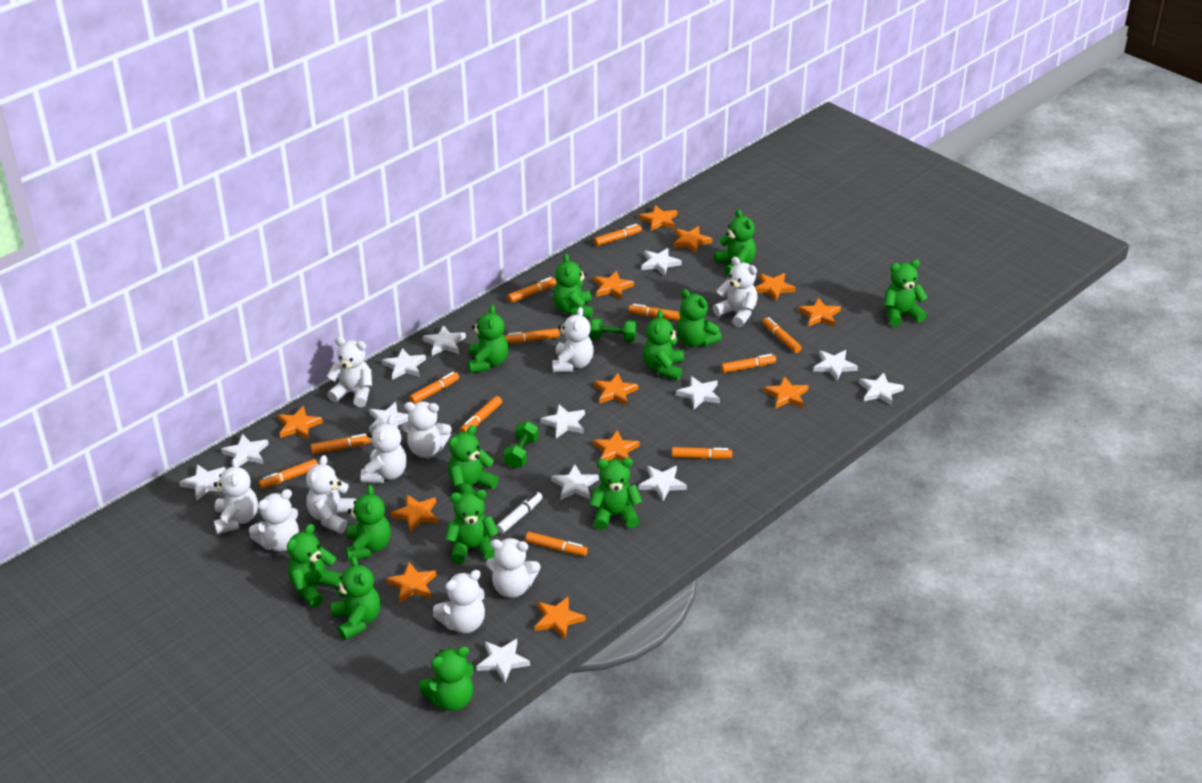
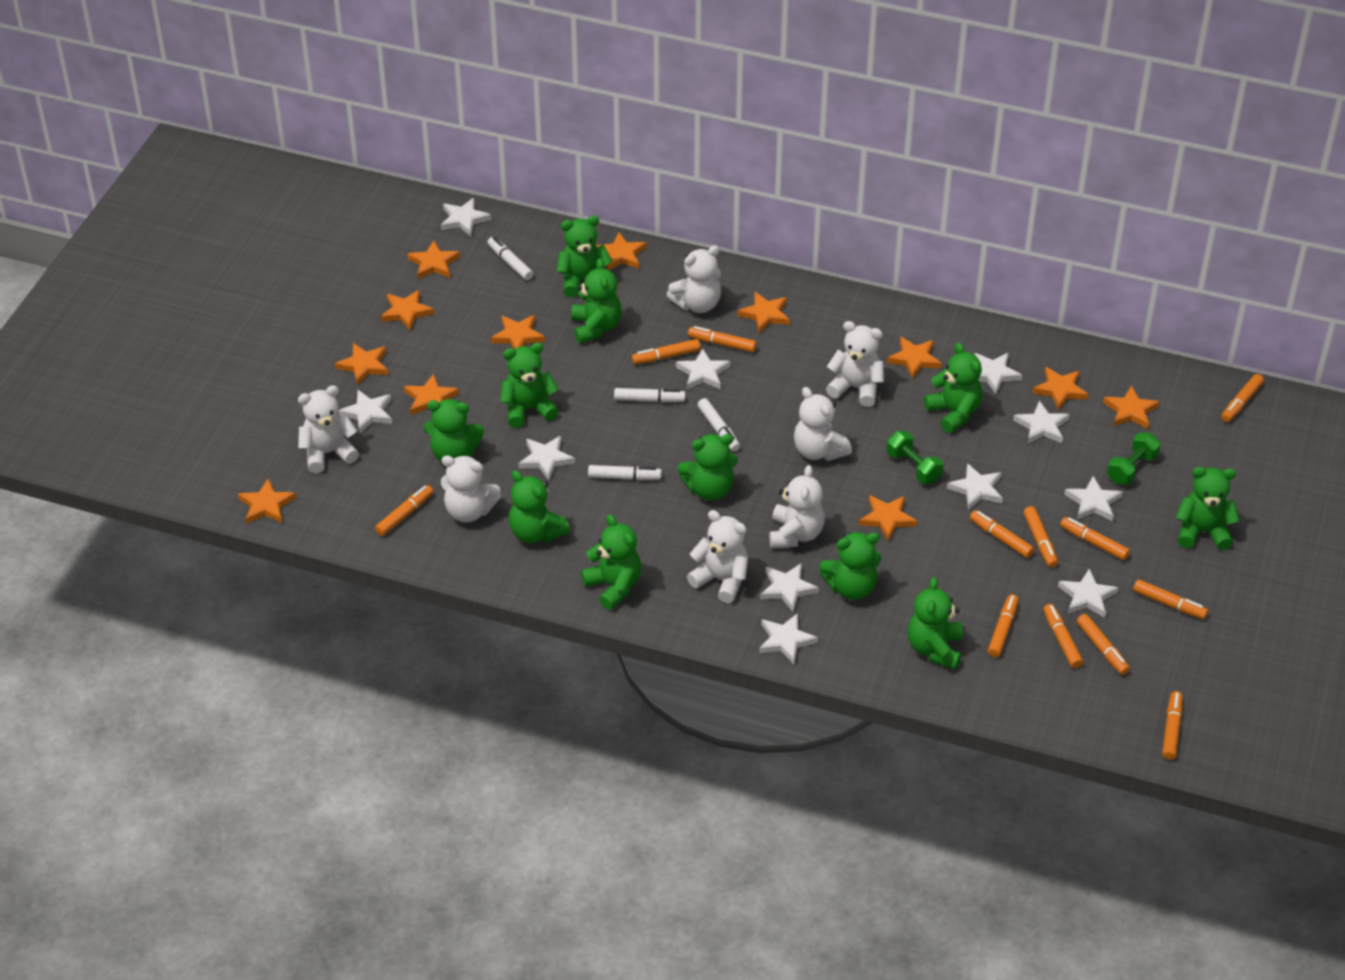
green teddy bear: 13 -> 11
white marker: 1 -> 4
white star: 13 -> 11
white teddy bear: 10 -> 7

